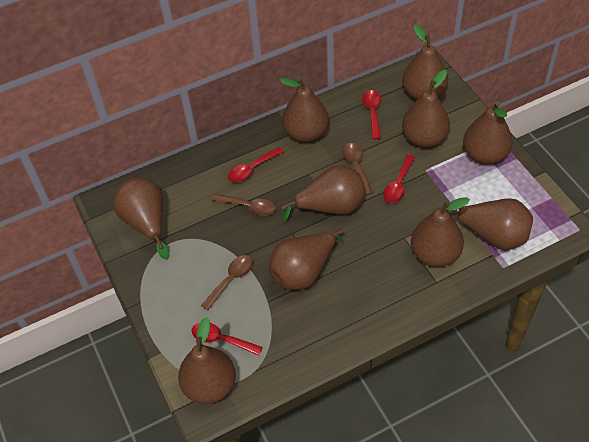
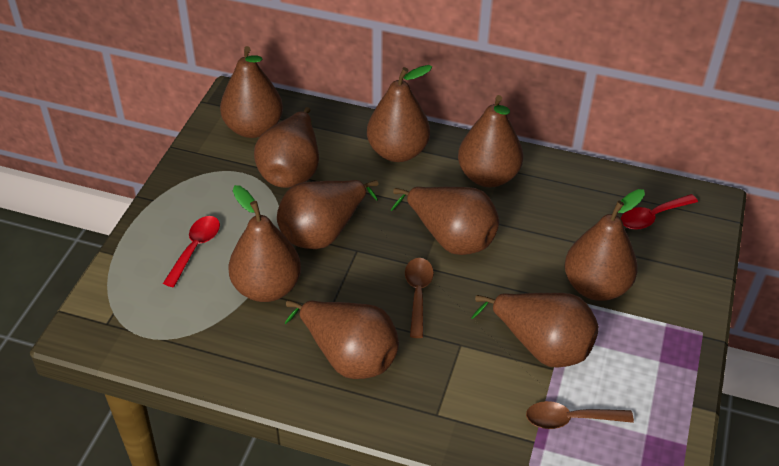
brown spoon: 3 -> 2
red spoon: 4 -> 2

